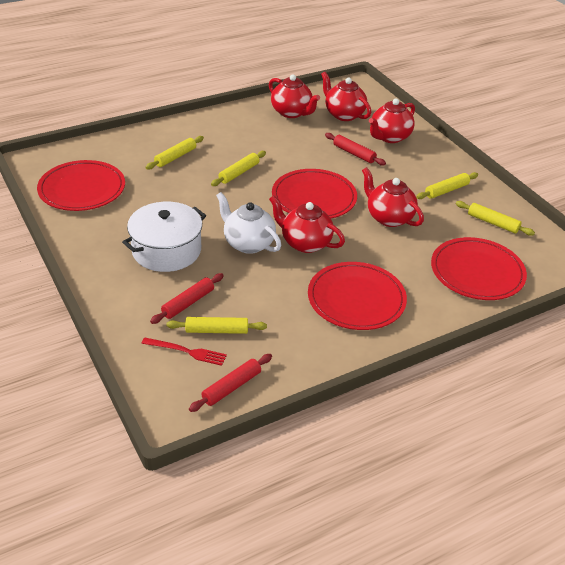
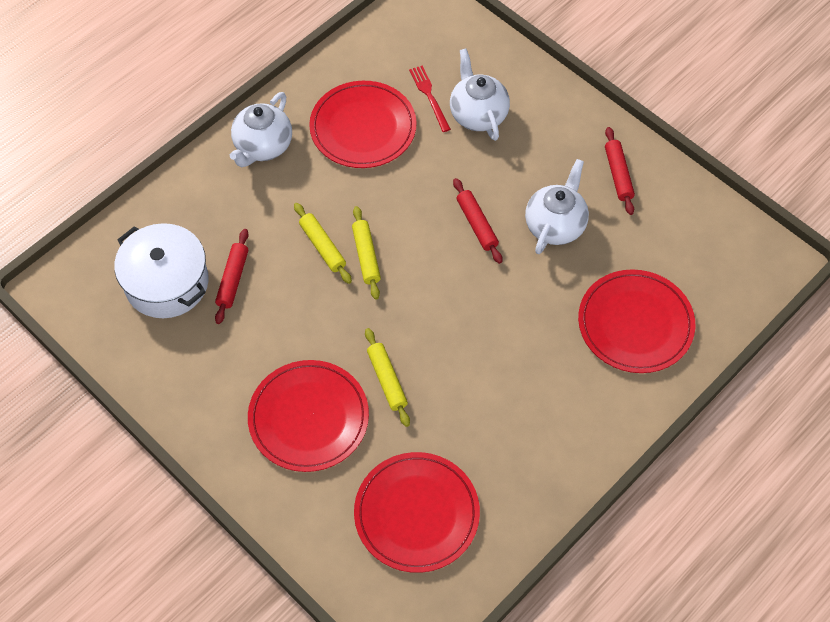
red teapot: 5 -> 0
white teapot: 1 -> 3
yellow rolling pin: 5 -> 3

